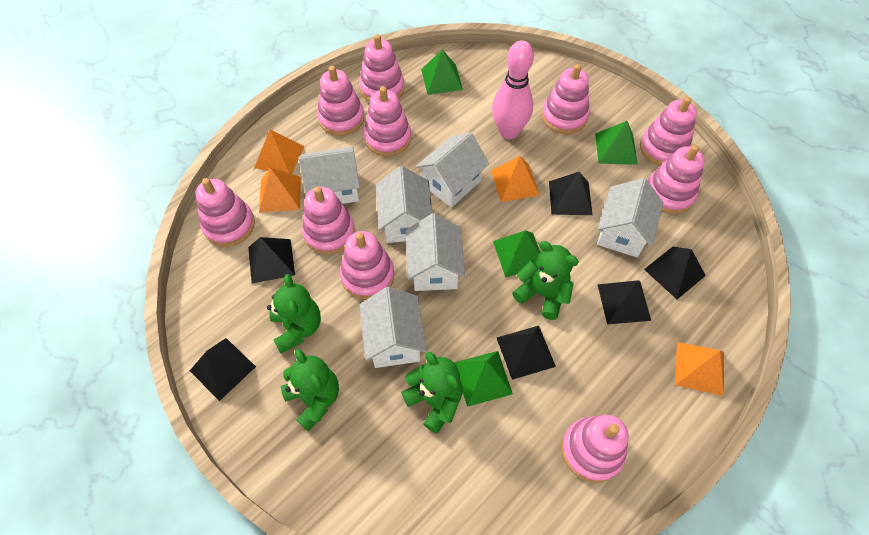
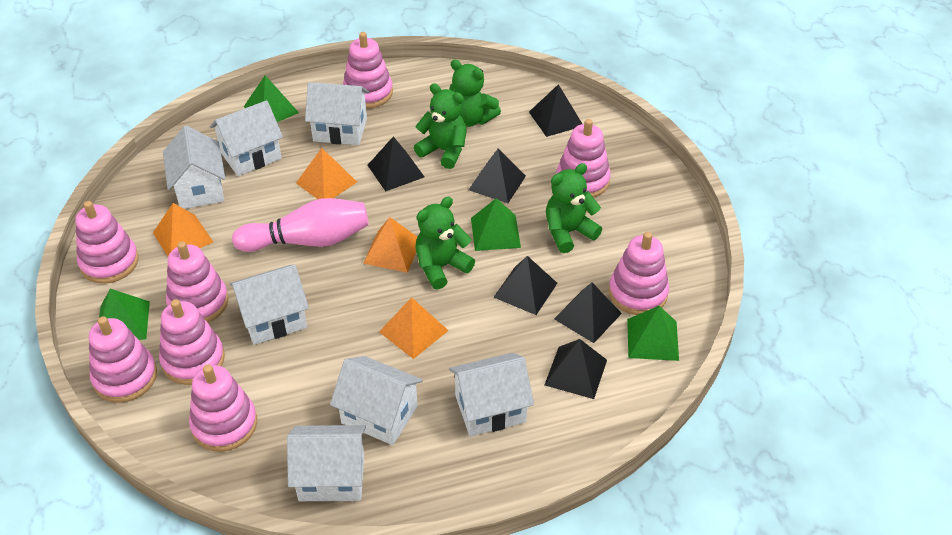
pink stacking toy: 10 -> 8
white house: 6 -> 7

